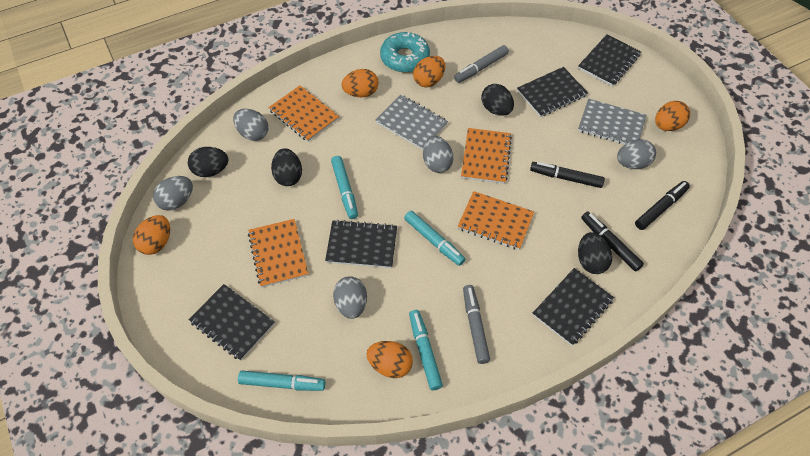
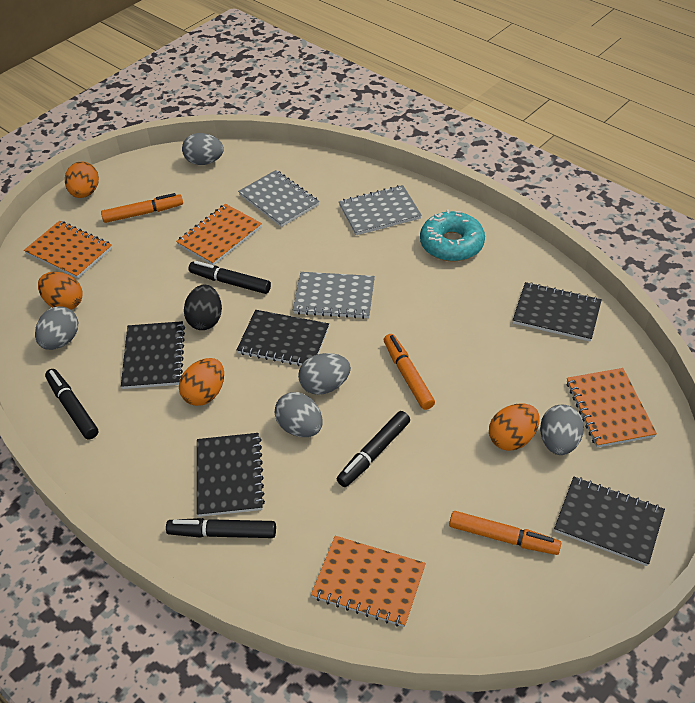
black egg: 4 -> 1
black marker: 3 -> 4
grey marker: 2 -> 0
grey notebook: 2 -> 3
orange egg: 5 -> 4
orange marker: 0 -> 3
turquoise marker: 4 -> 0

